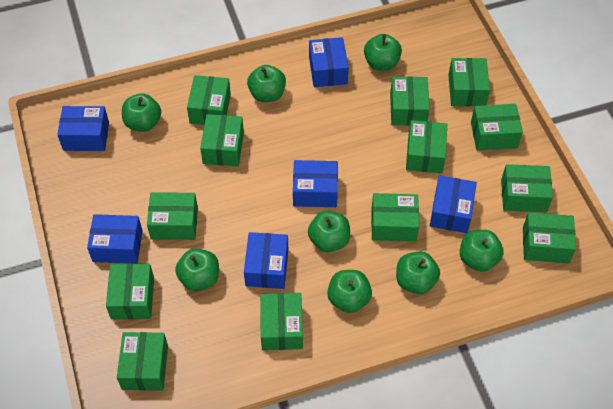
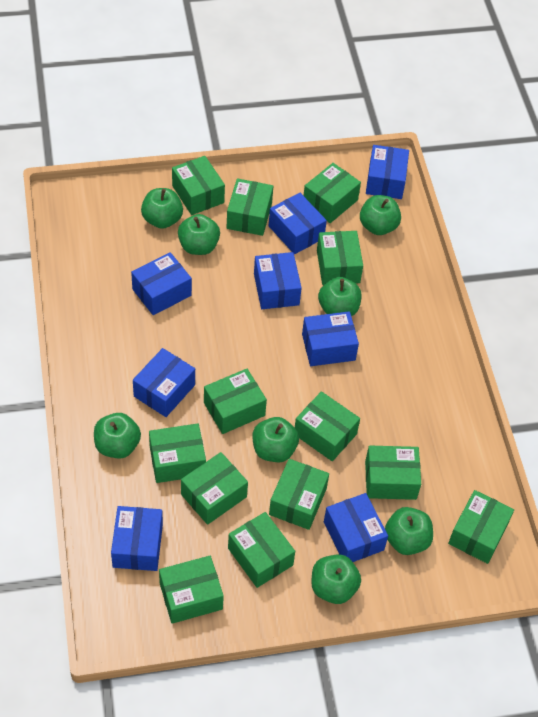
blue box: 6 -> 8

